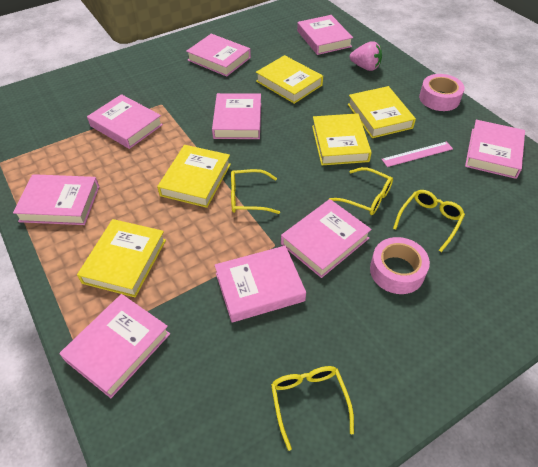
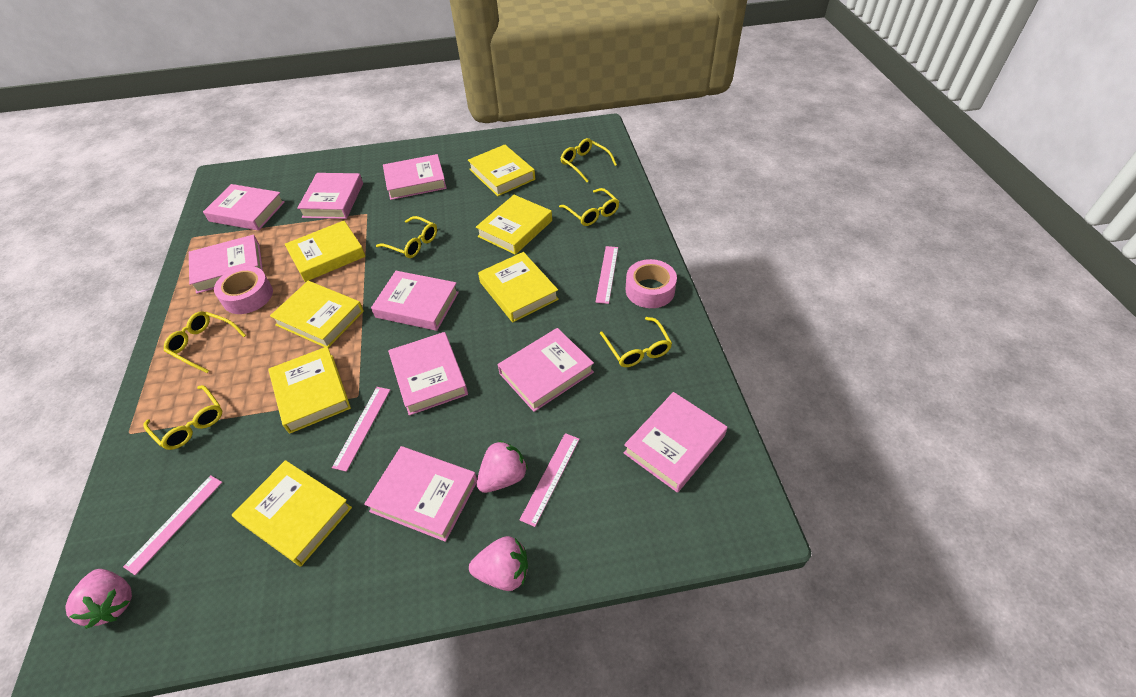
pink ruler: 1 -> 4
pink strawberry: 1 -> 3
yellow book: 5 -> 7
yellow glasses: 4 -> 6

